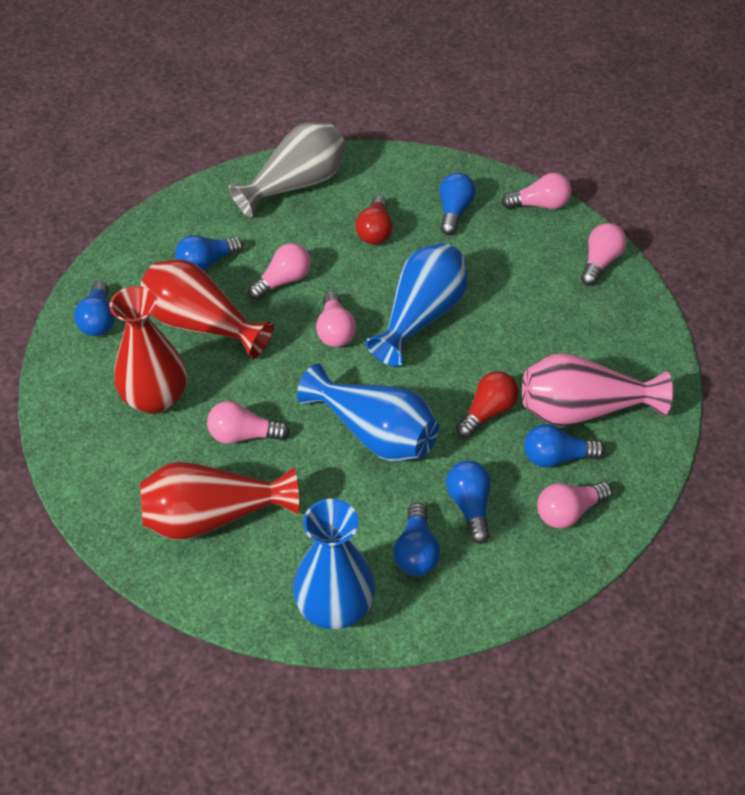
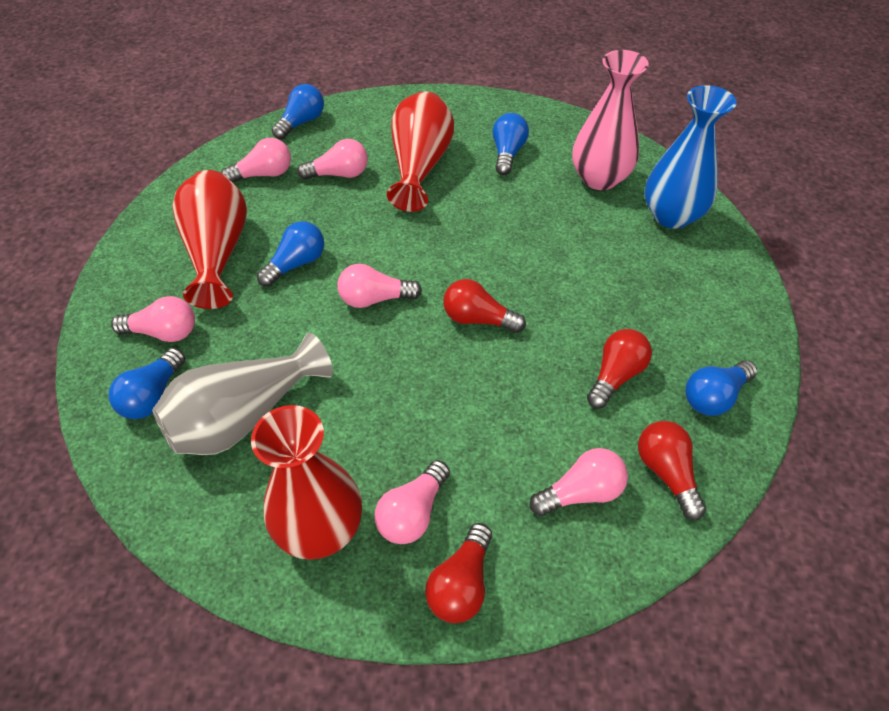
blue light bulb: 6 -> 5
blue vase: 3 -> 1
red light bulb: 2 -> 4

